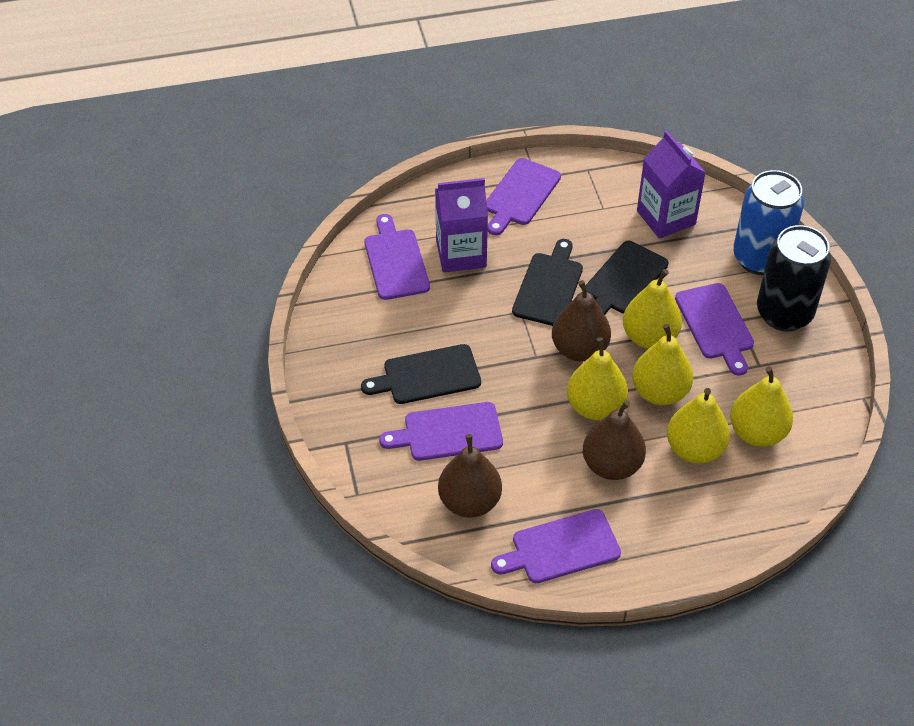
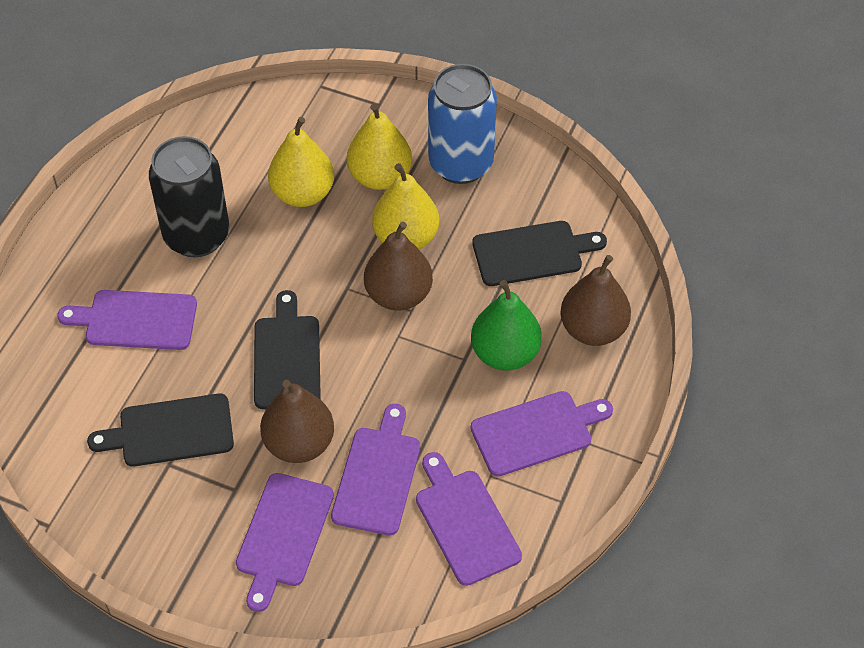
green pear: 0 -> 1
purple carton: 2 -> 0
yellow pear: 5 -> 3

